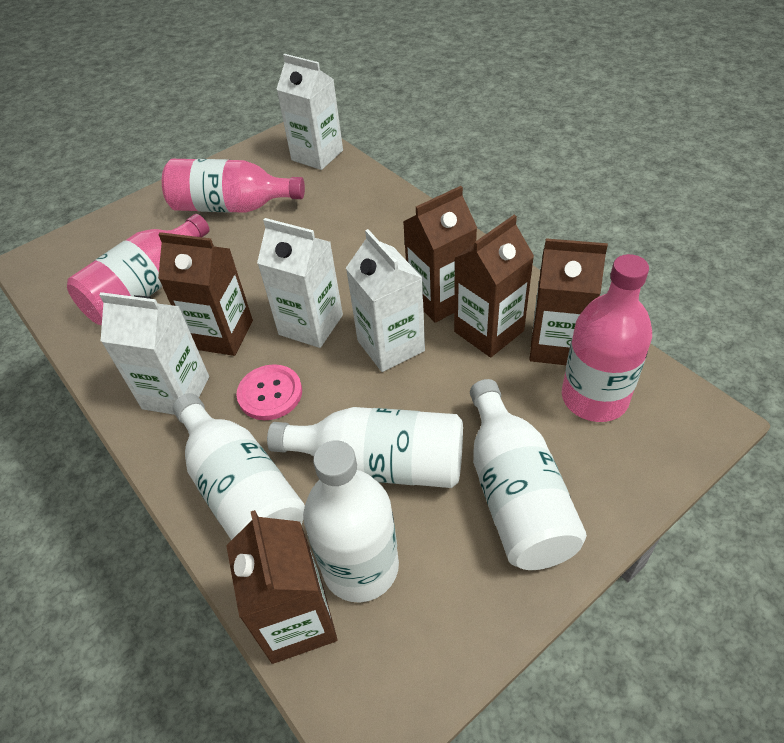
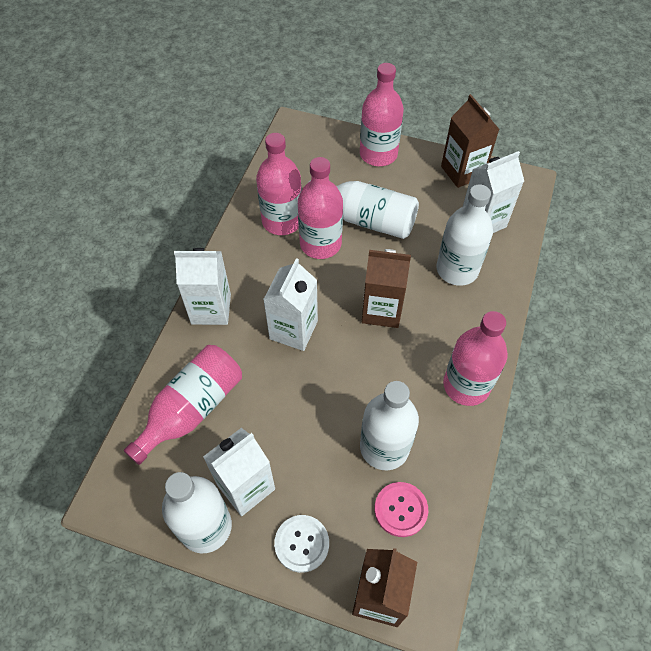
brown carton: 5 -> 3
pink bottle: 3 -> 5
white button: 0 -> 1

